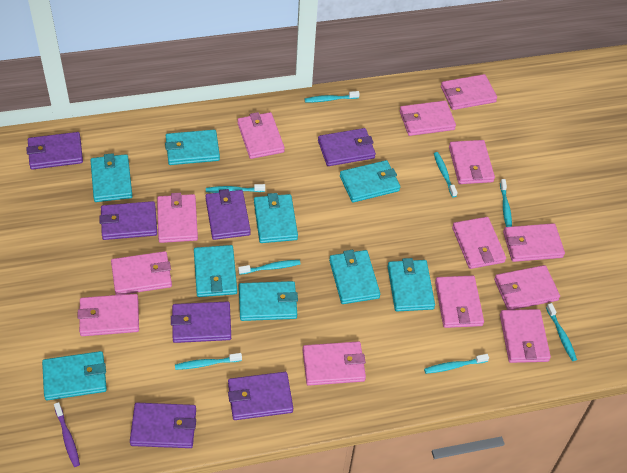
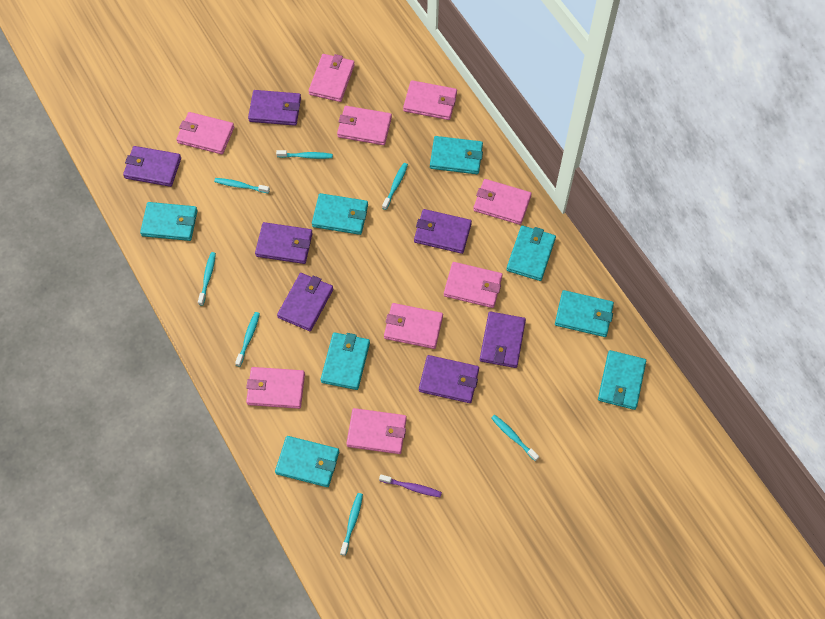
pink wallet: 13 -> 9
turquoise toothbrush: 8 -> 7
turquoise wallet: 9 -> 8

